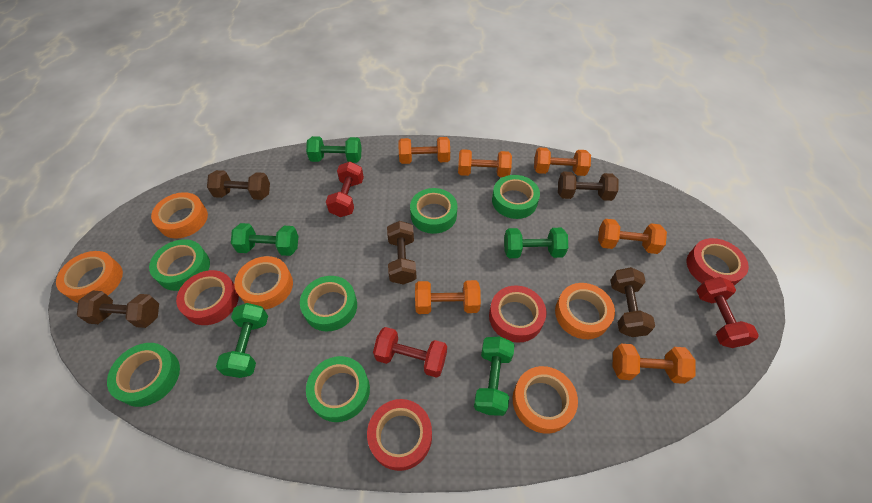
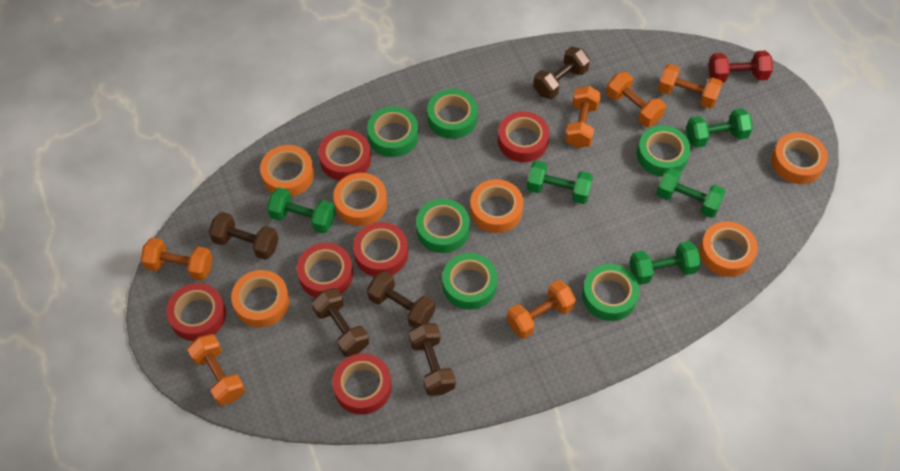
orange tape: 5 -> 6
red dumbbell: 3 -> 1
red tape: 4 -> 6

